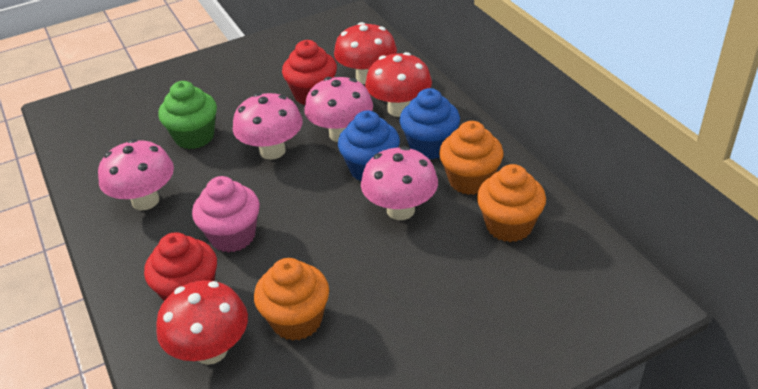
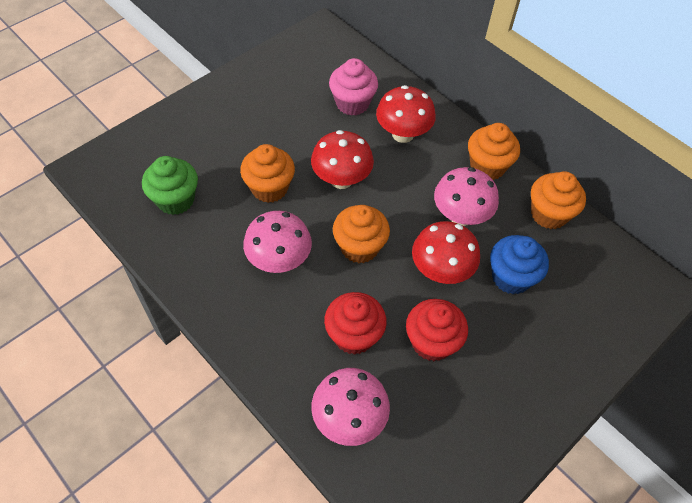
blue cupcake: 2 -> 1
orange cupcake: 3 -> 4
pink mushroom: 4 -> 3

